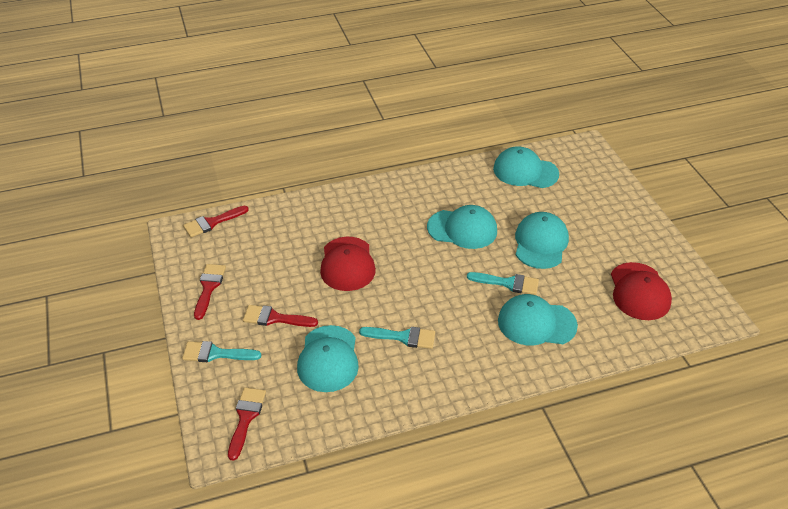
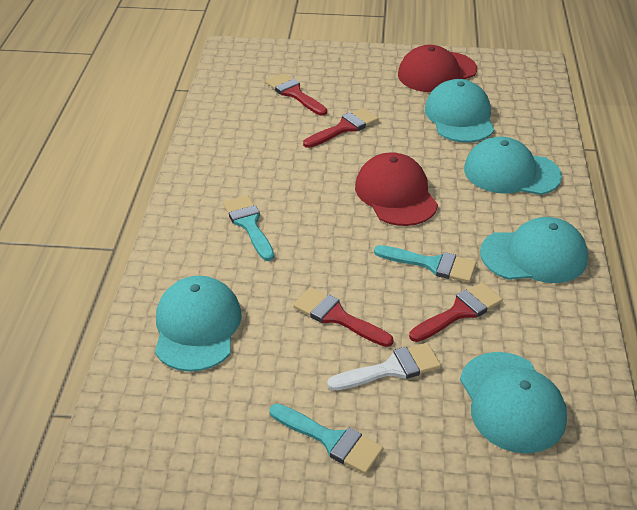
white brush: 0 -> 1

